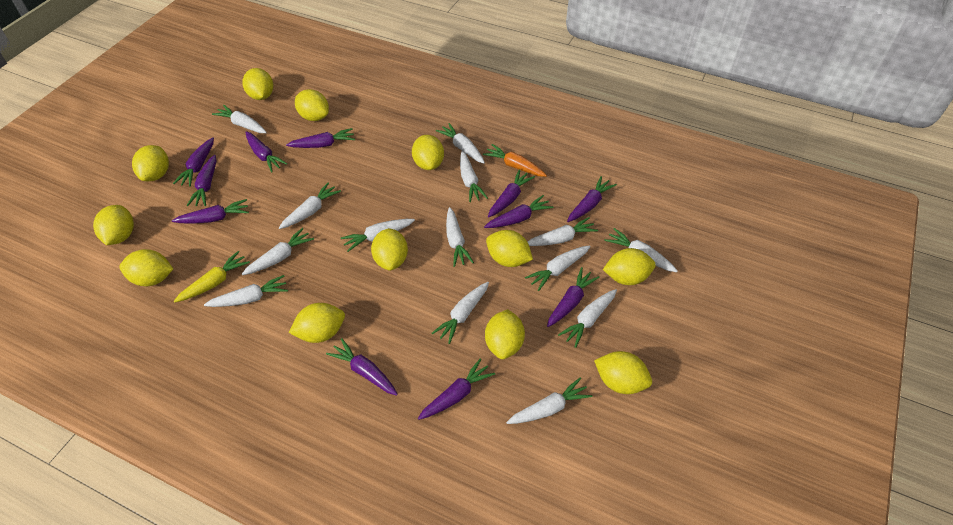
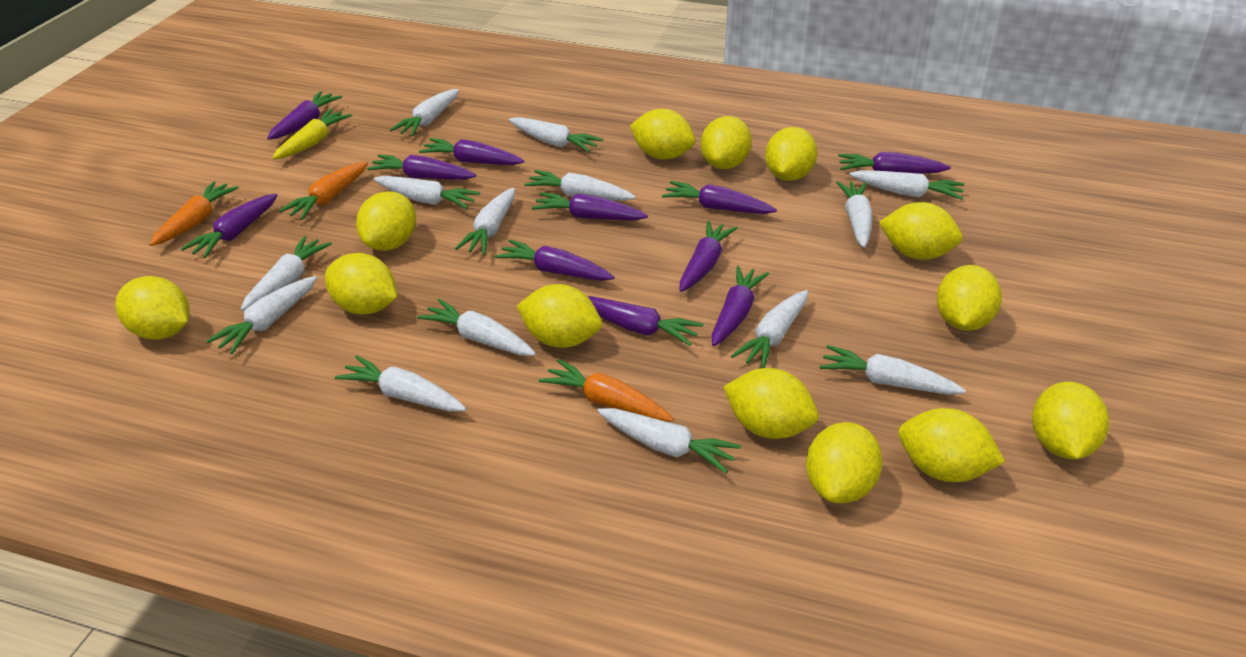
orange carrot: 1 -> 3
yellow lemon: 12 -> 13

